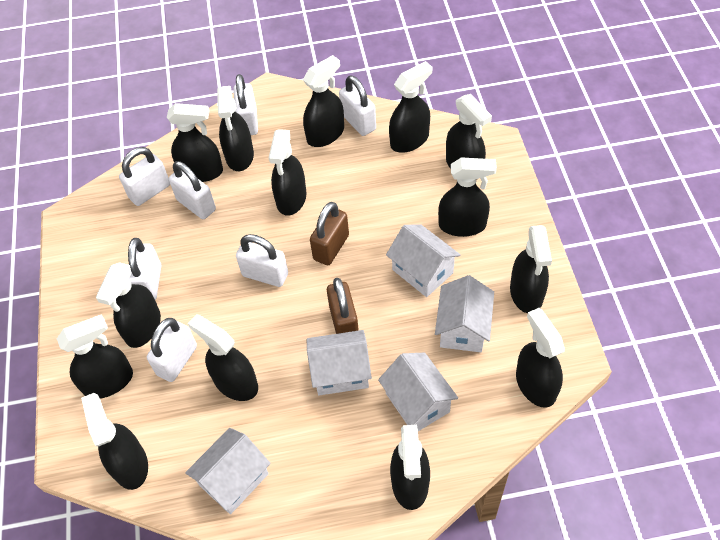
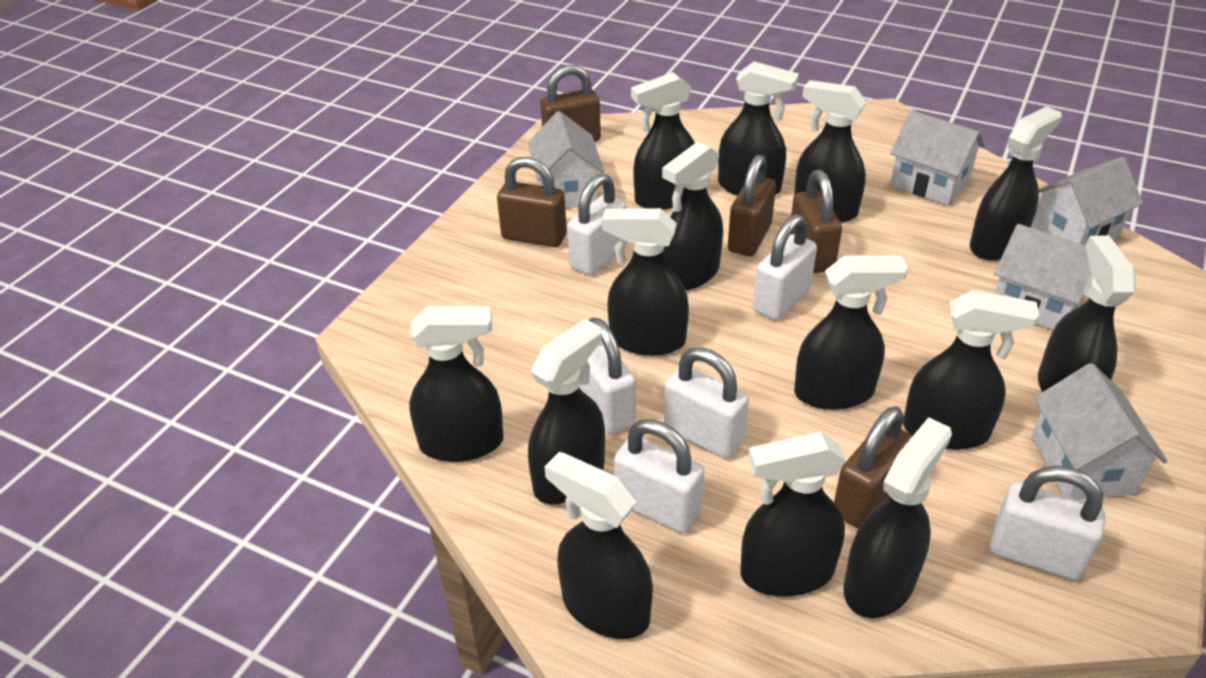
brown padlock: 2 -> 5
white padlock: 7 -> 6

